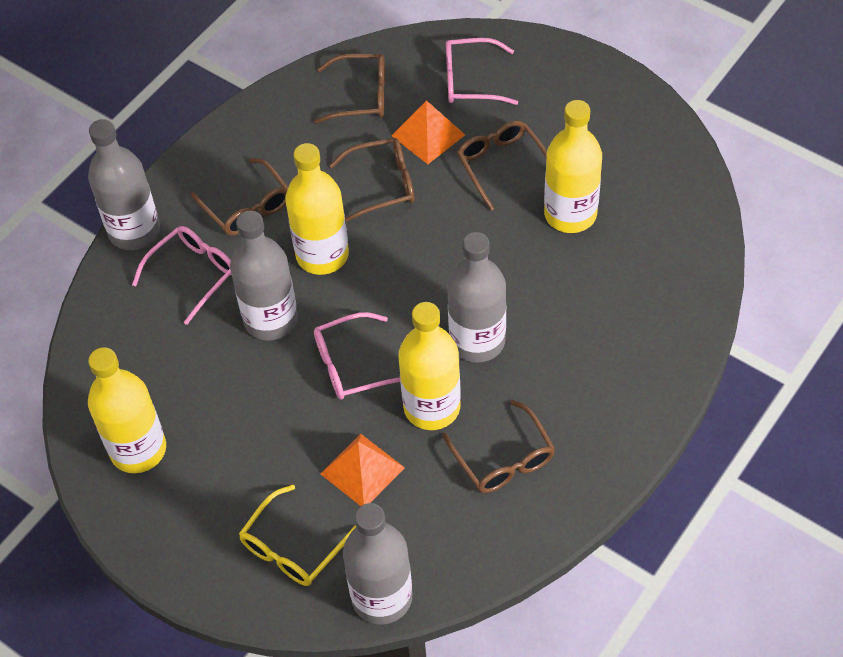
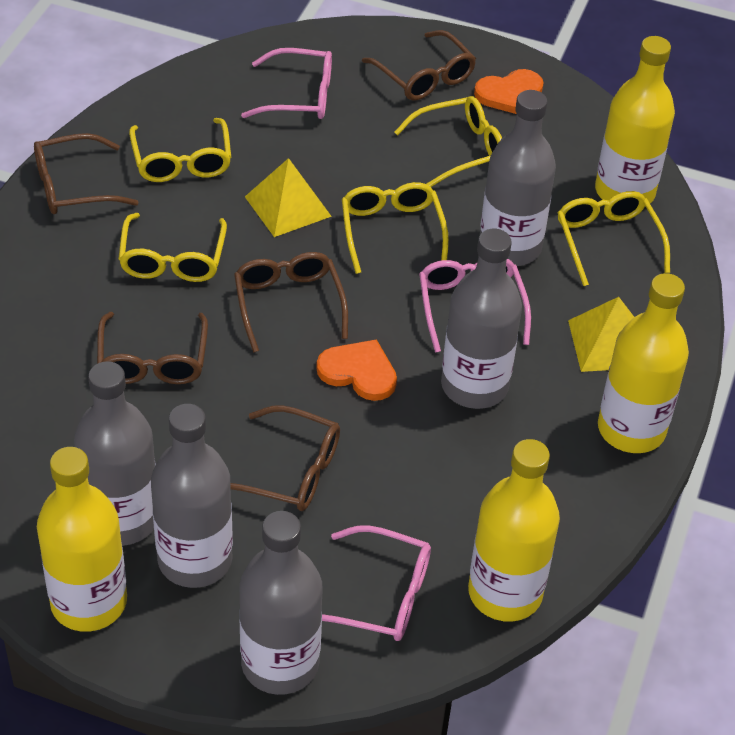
grey bottle: 4 -> 5
orange heart: 0 -> 2
orange pyramid: 2 -> 0
yellow glasses: 1 -> 5
yellow pyramid: 0 -> 2

